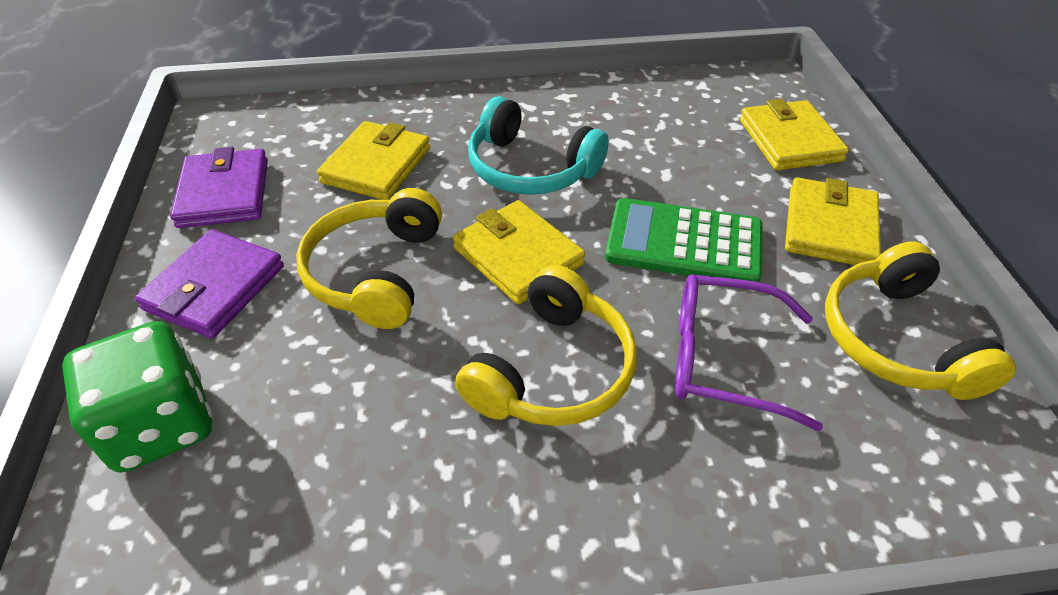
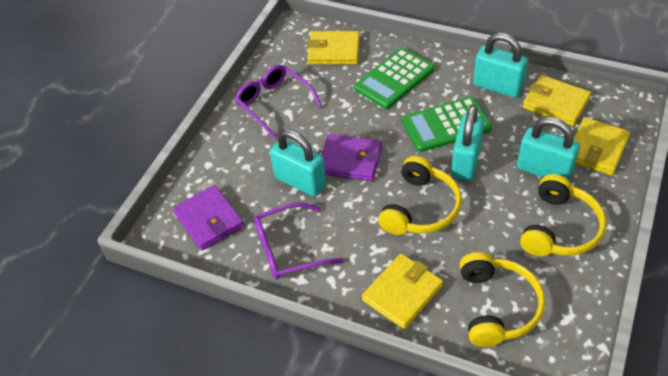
green calculator: 1 -> 2
green dice: 1 -> 0
purple glasses: 1 -> 2
turquoise headphones: 1 -> 0
turquoise padlock: 0 -> 4

